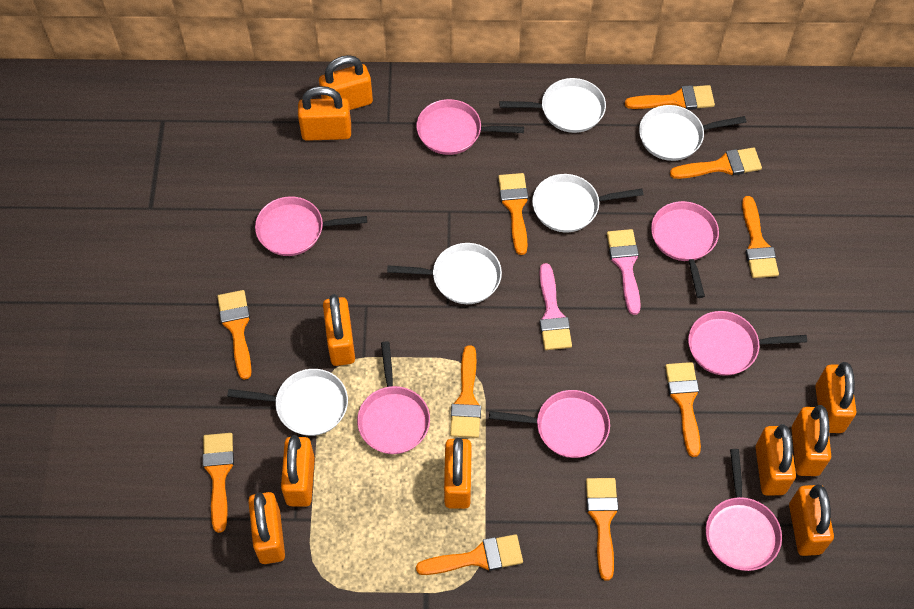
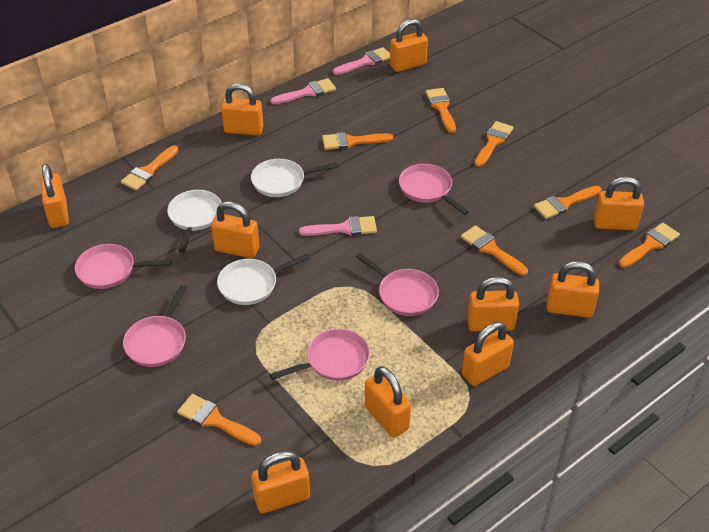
orange brush: 10 -> 8
pink brush: 2 -> 3
pink pan: 7 -> 5
white pan: 5 -> 3

